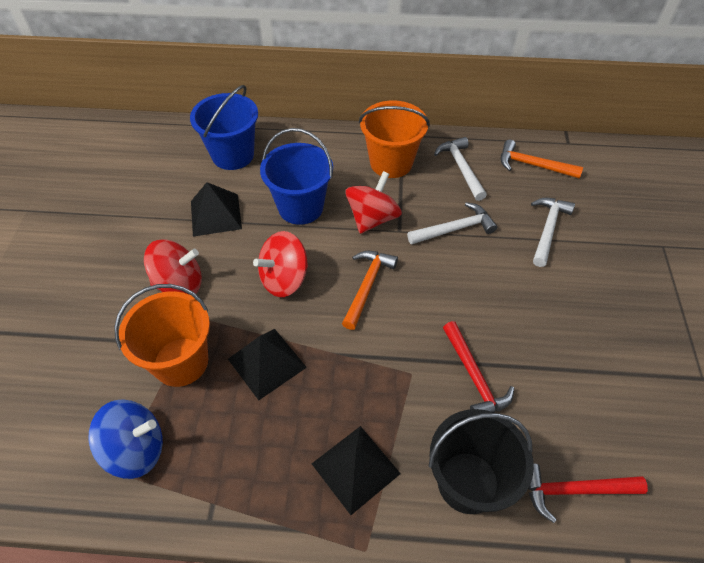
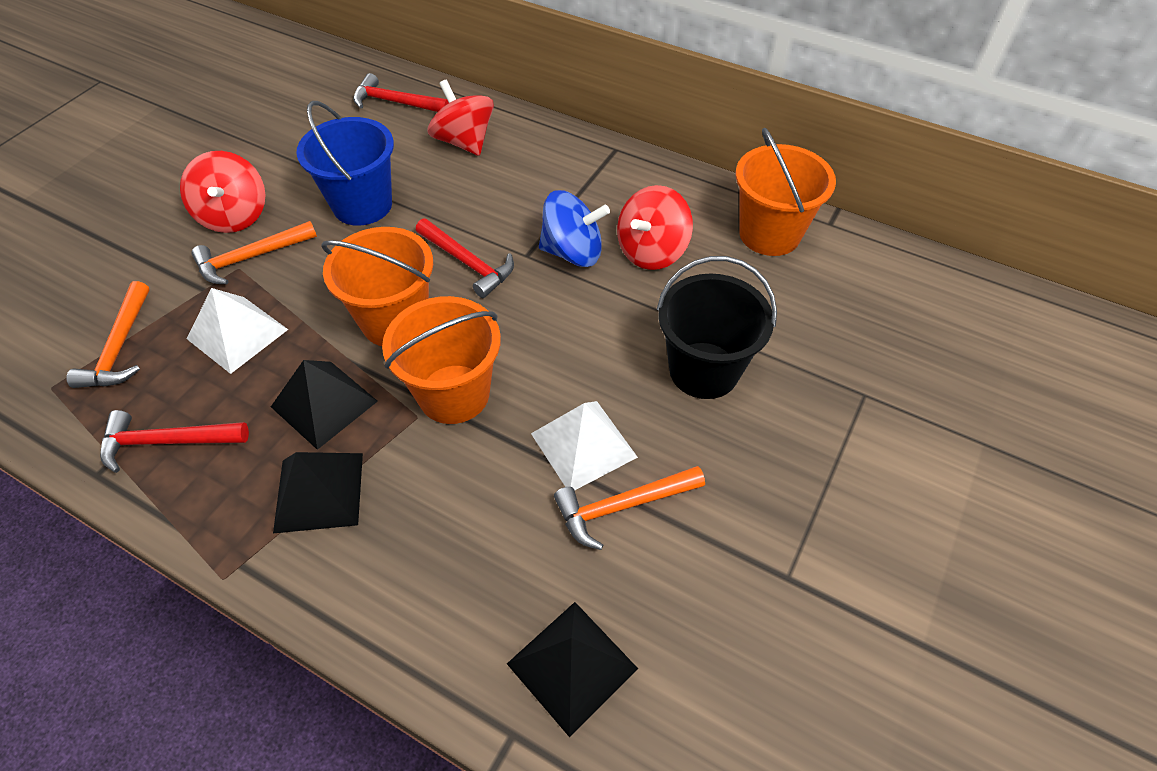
blue bucket: 2 -> 1
orange bucket: 2 -> 3
orange hammer: 2 -> 3
red hammer: 2 -> 3
white hammer: 3 -> 0
white pyramid: 0 -> 2

